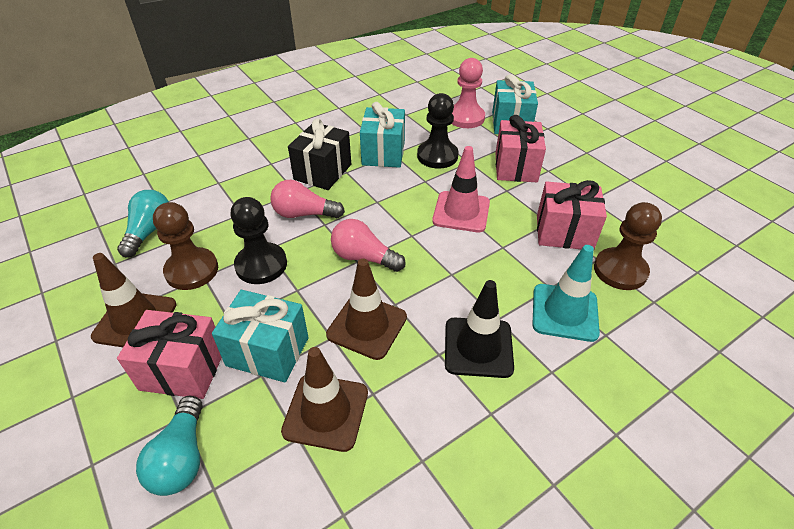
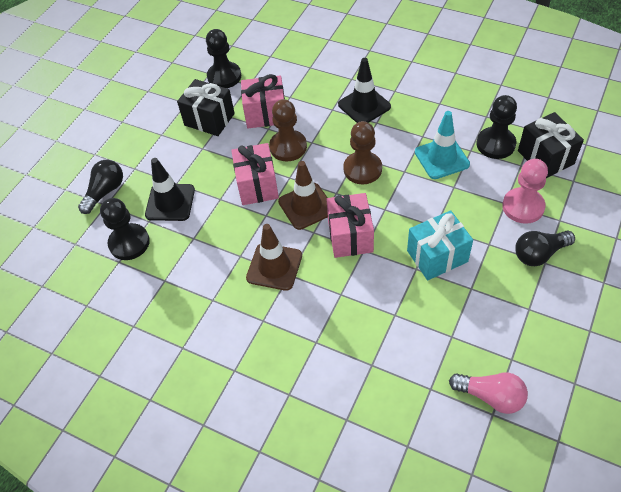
black gift: 1 -> 2
black light bulb: 0 -> 2
black pawn: 2 -> 3
black traffic cone: 1 -> 2
brown traffic cone: 3 -> 2
pink light bulb: 2 -> 1
pink traffic cone: 1 -> 0
turquoise gift: 3 -> 1
turquoise light bulb: 2 -> 0

